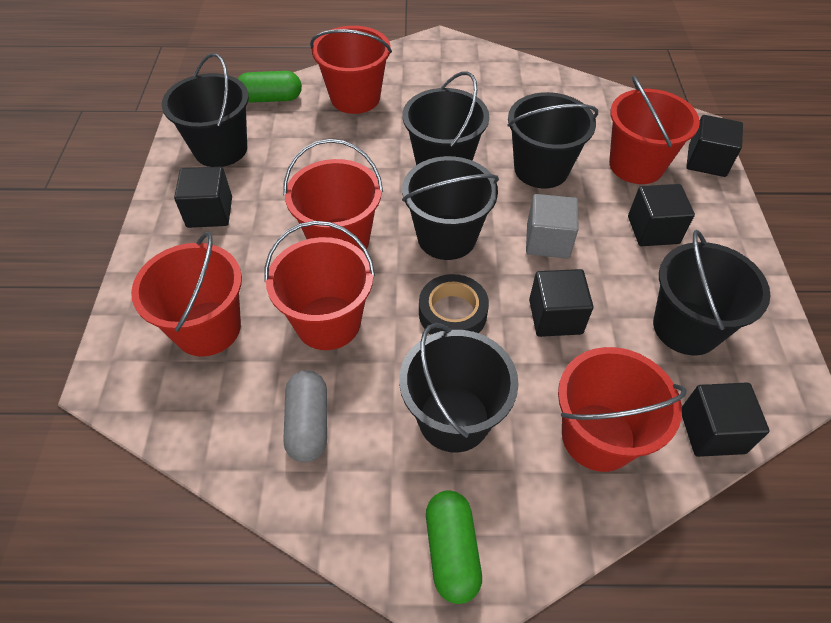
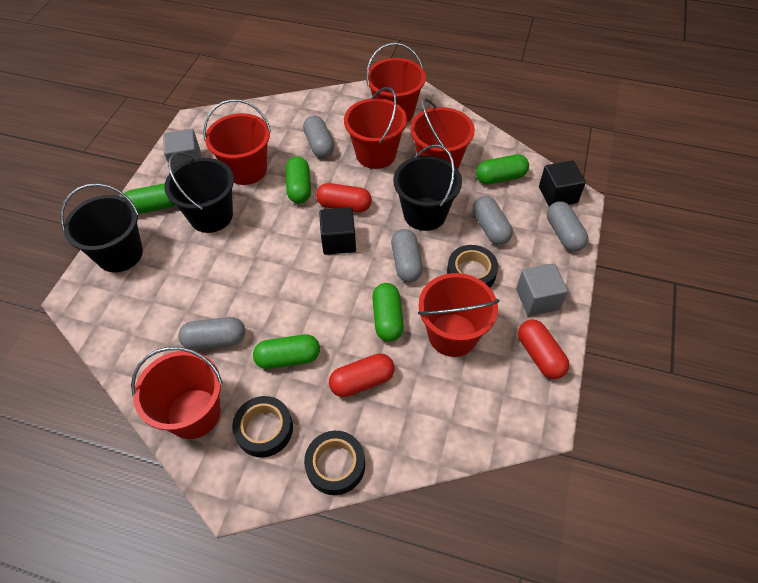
black bucket: 6 -> 3
black cube: 5 -> 2
black tape: 1 -> 3
green capsule: 2 -> 5
grey capsule: 1 -> 5
grey cube: 1 -> 2
red capsule: 0 -> 3

